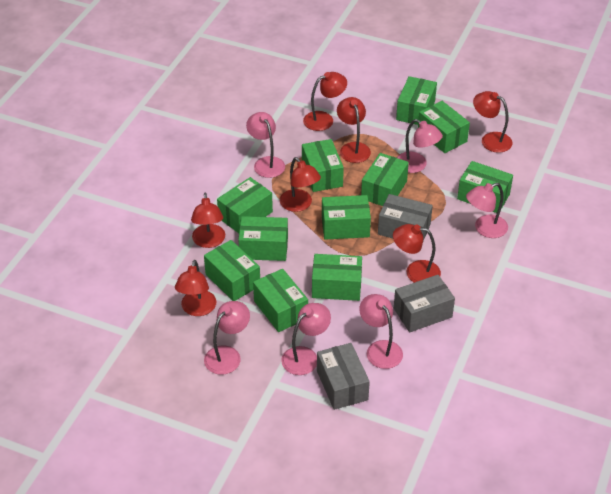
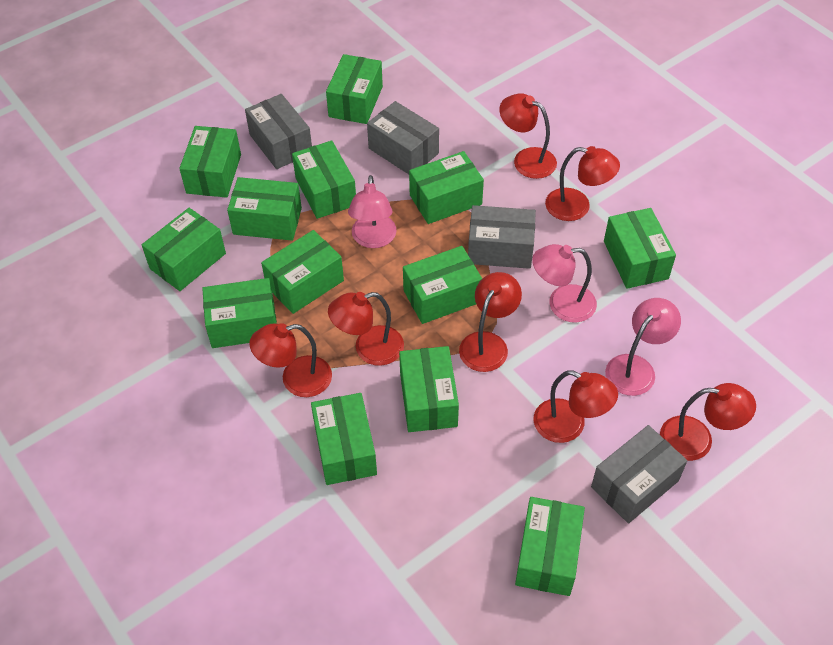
green box: 11 -> 13
grey box: 3 -> 4
pink lamp: 6 -> 3

